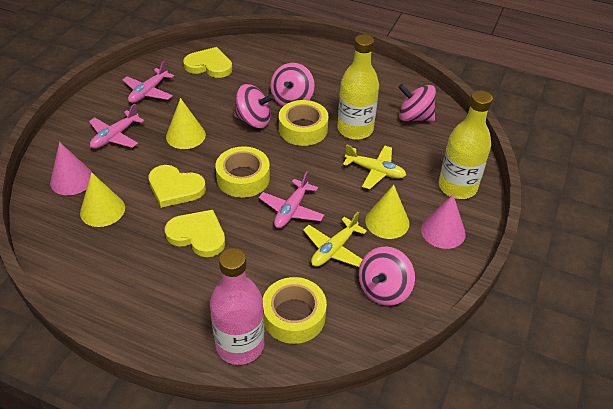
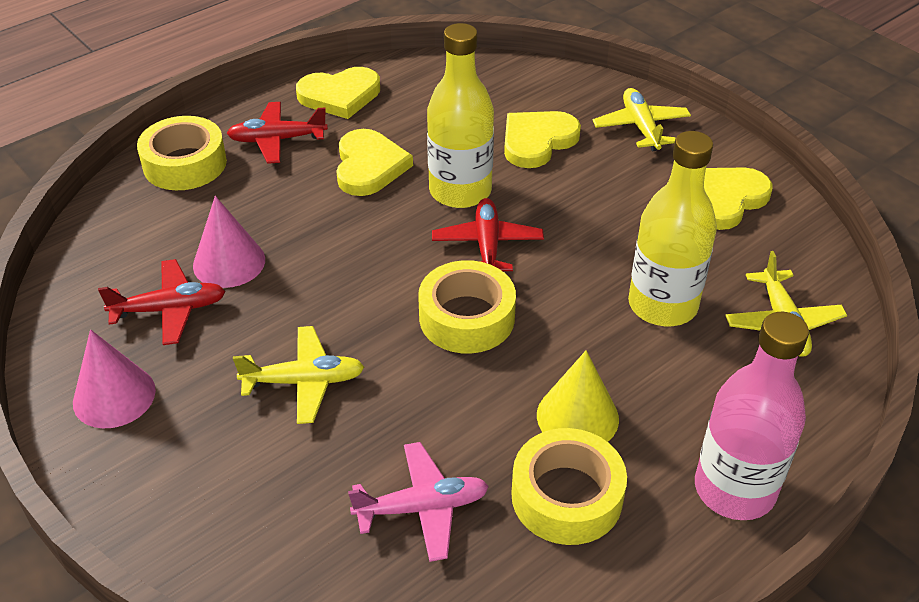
pink plane: 3 -> 1
pink spinning top: 4 -> 0
red plane: 0 -> 3
yellow cone: 3 -> 1
yellow heart: 3 -> 4
yellow plane: 2 -> 3

